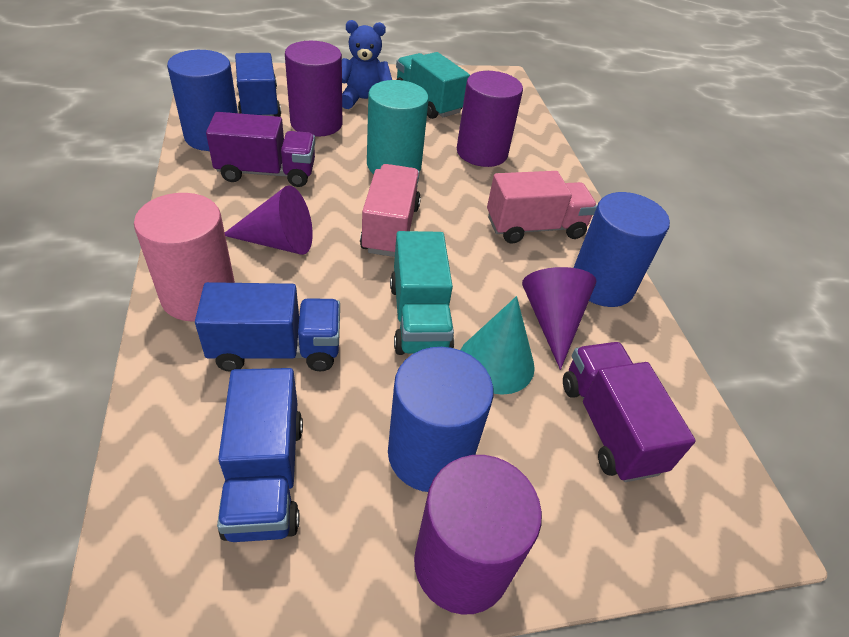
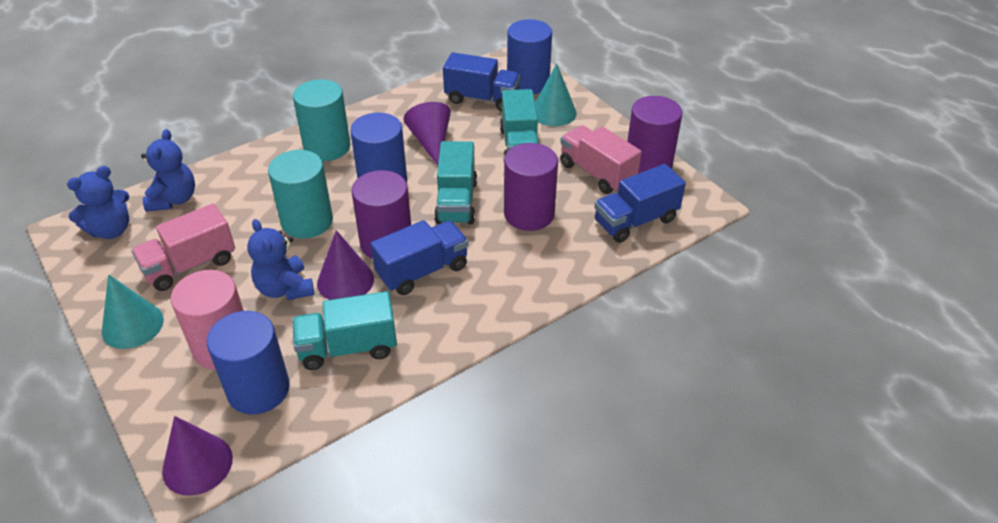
blue teddy bear: 1 -> 3
purple cone: 2 -> 3
purple truck: 2 -> 0
turquoise cone: 1 -> 2
turquoise cylinder: 1 -> 2
turquoise truck: 2 -> 3

